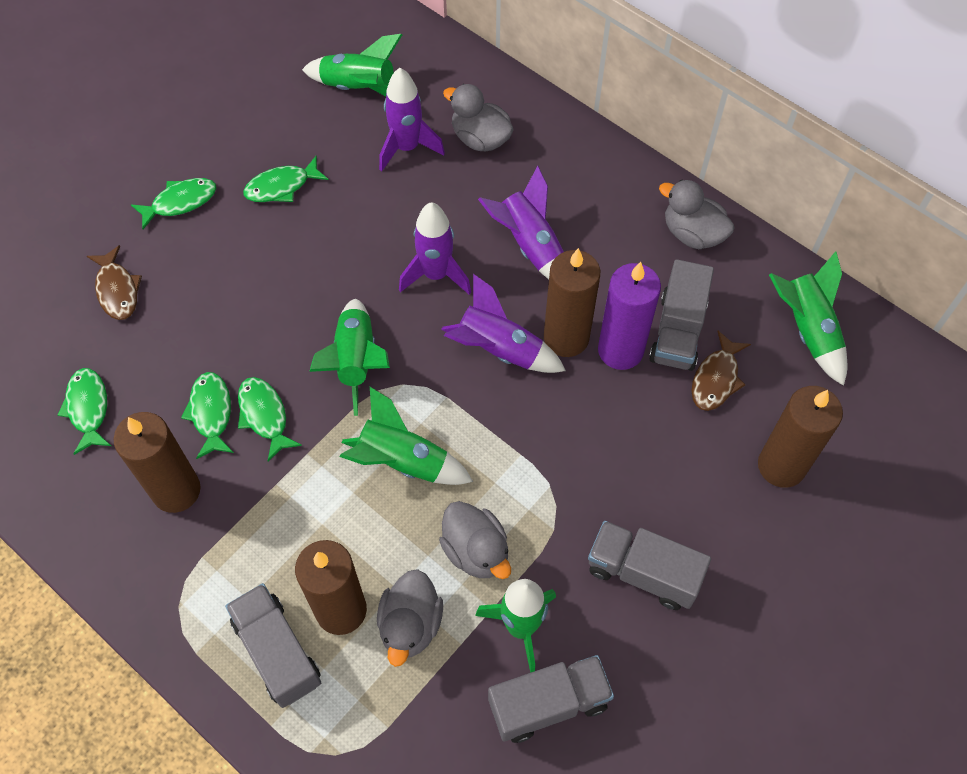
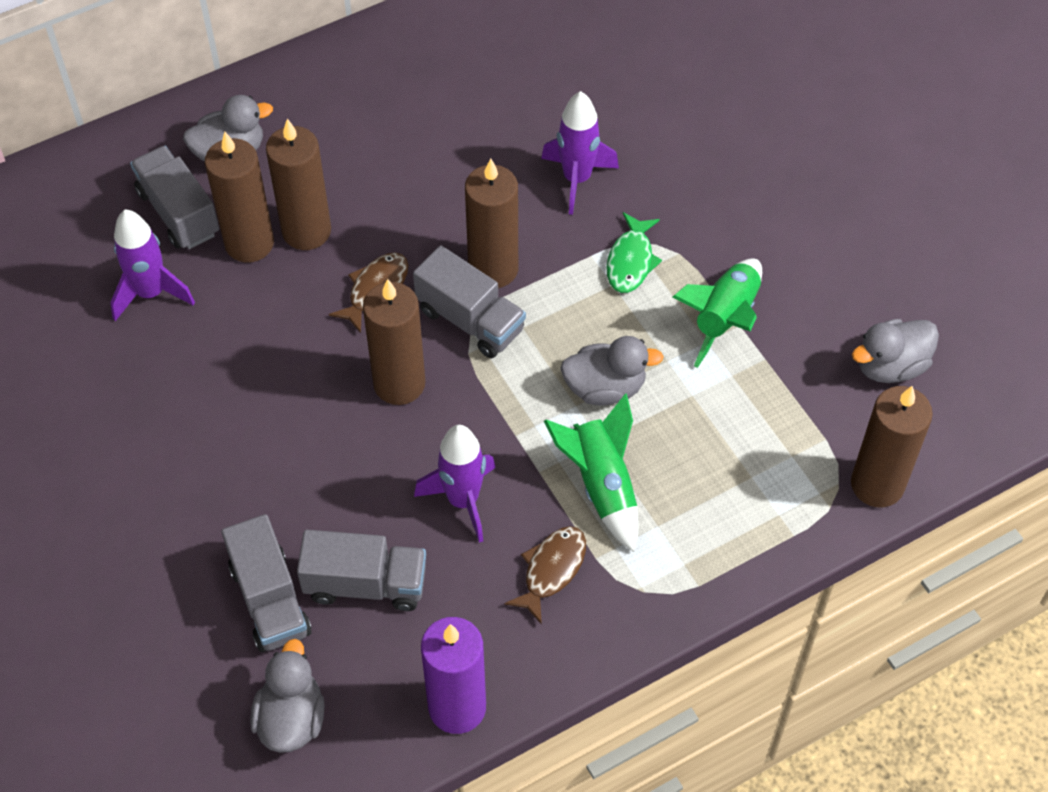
brown candle: 4 -> 5
green fish: 5 -> 1
green rocket: 5 -> 2
purple rocket: 4 -> 3

